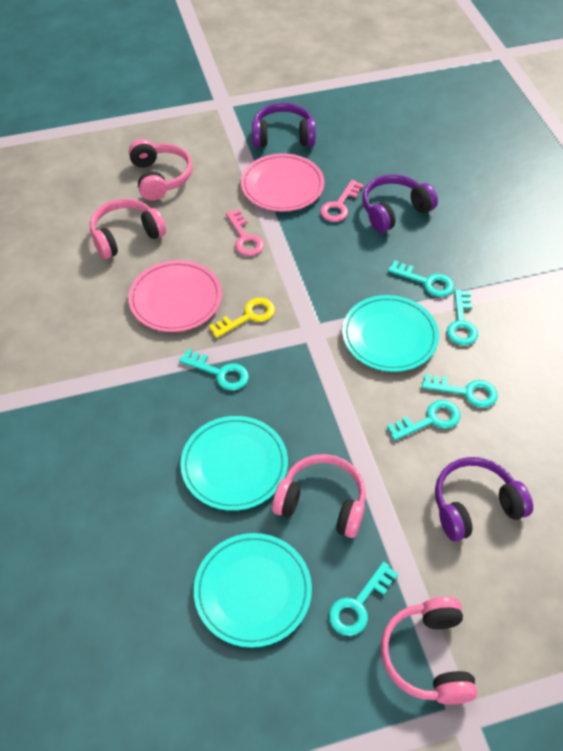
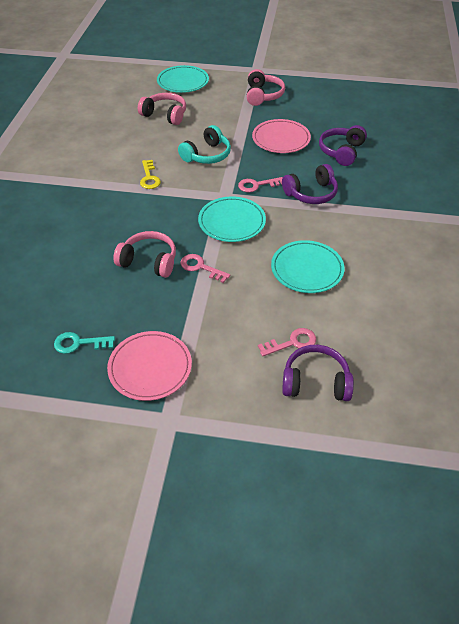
pink headphones: 4 -> 3
pink key: 2 -> 3
turquoise headphones: 0 -> 1
turquoise key: 6 -> 1

